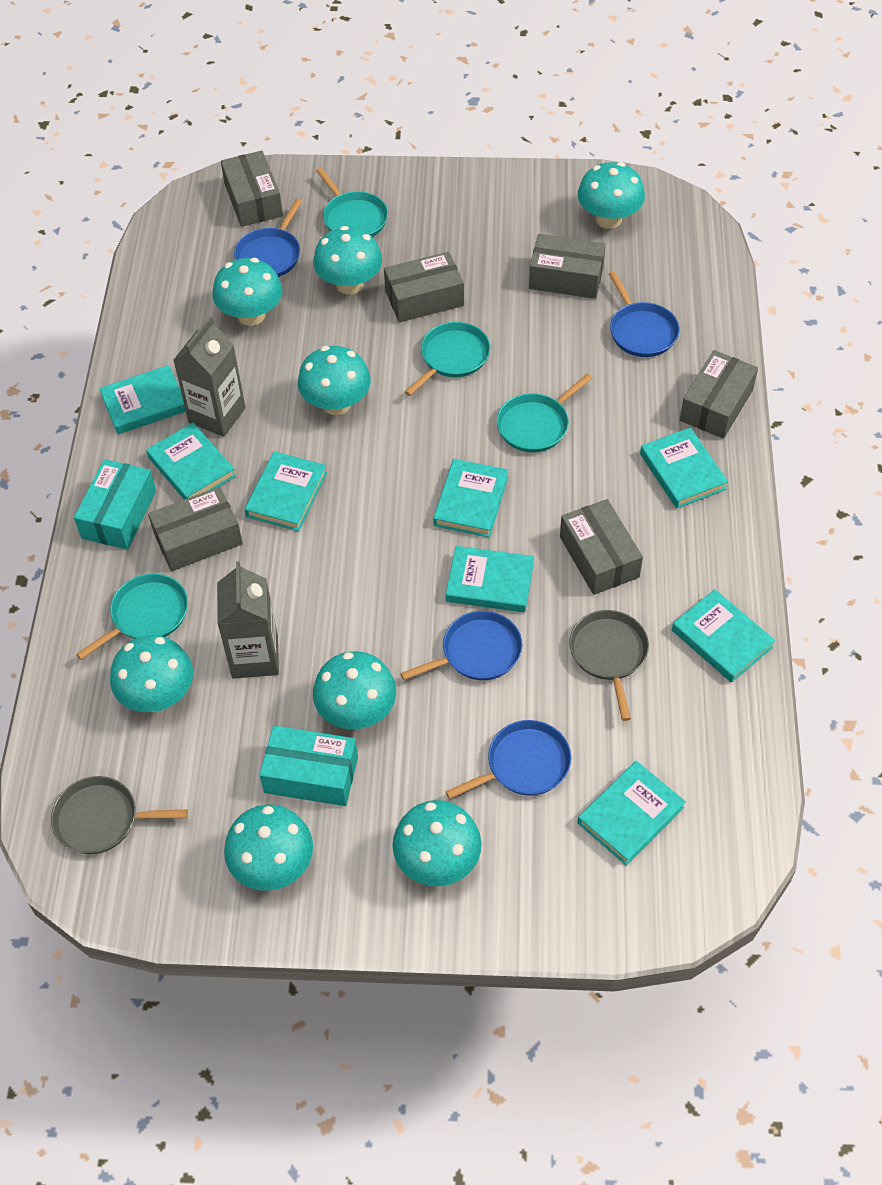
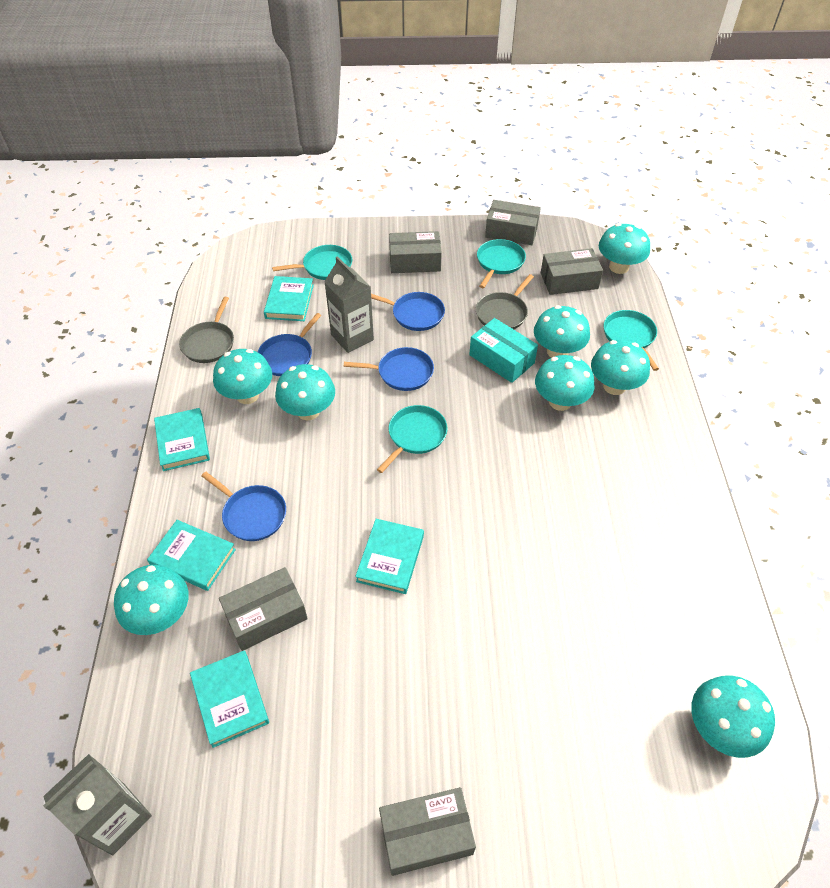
grey box: 6 -> 5
turquoise book: 8 -> 5
turquoise box: 2 -> 1

